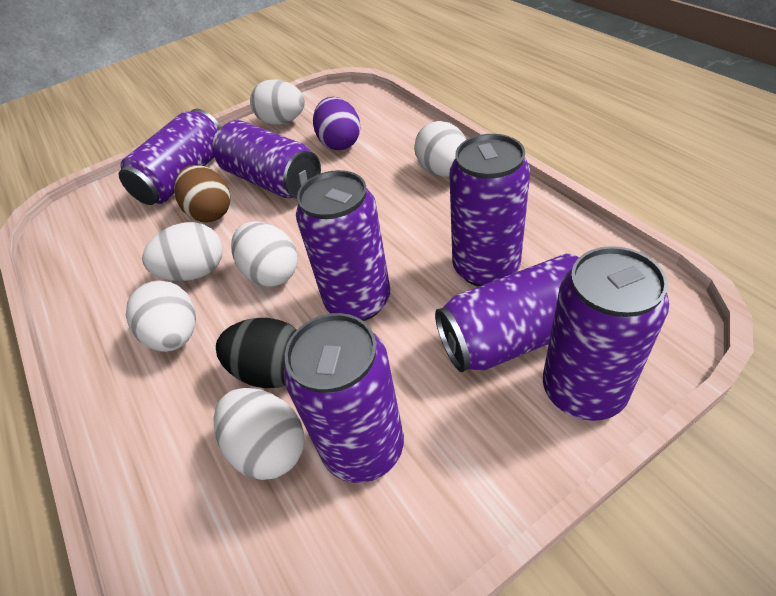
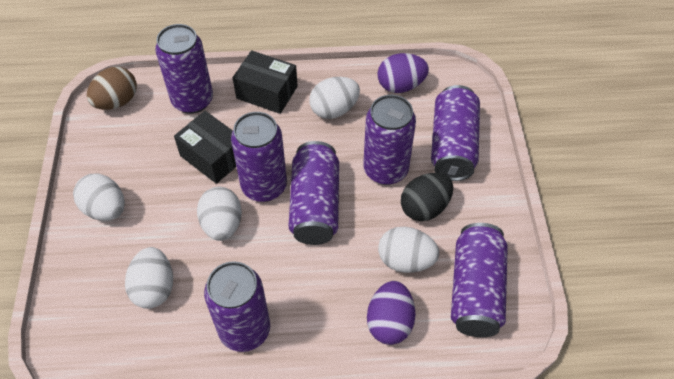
black box: 0 -> 2
purple egg: 1 -> 2
white egg: 6 -> 5

